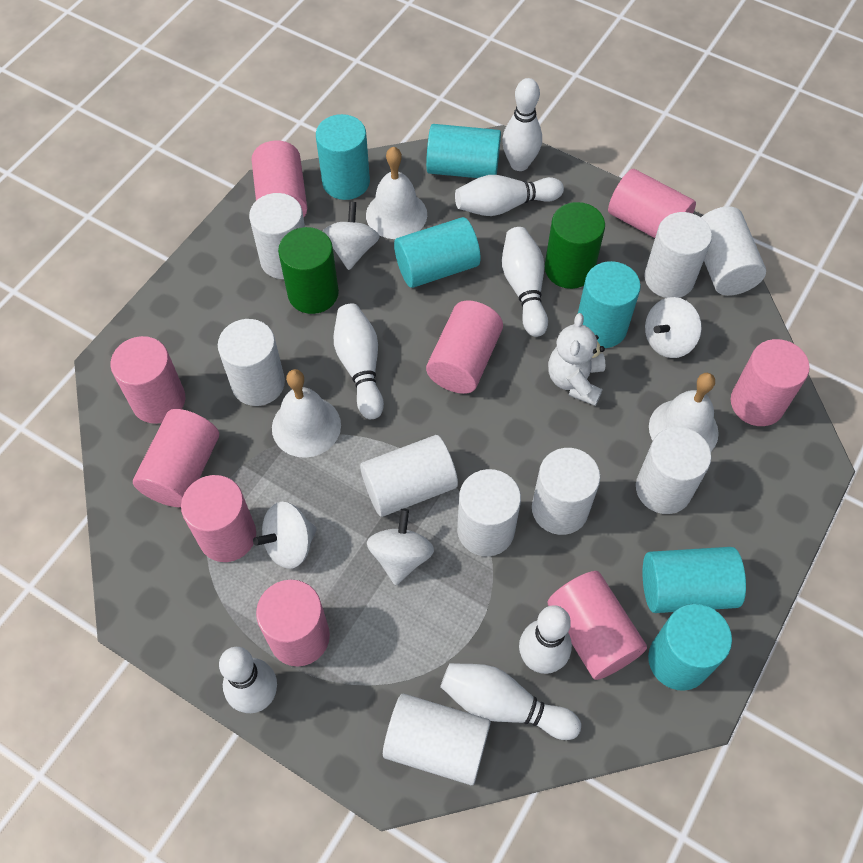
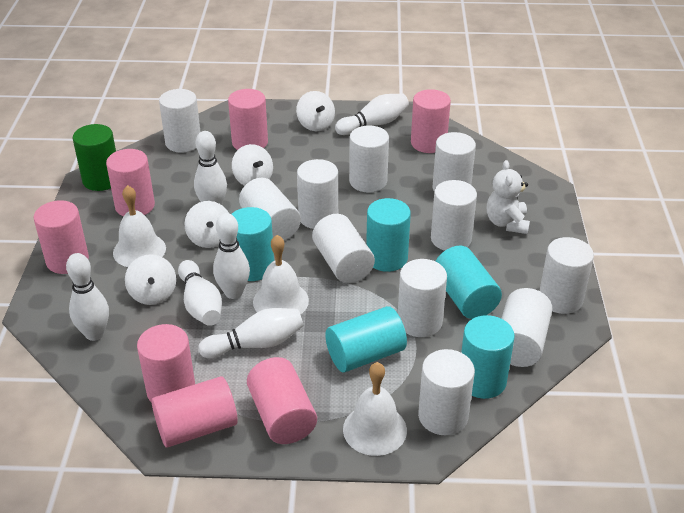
green cylinder: 2 -> 1
pink cylinder: 9 -> 7
turquoise cylinder: 6 -> 5
white bowling pin: 7 -> 6
white cylinder: 9 -> 11

